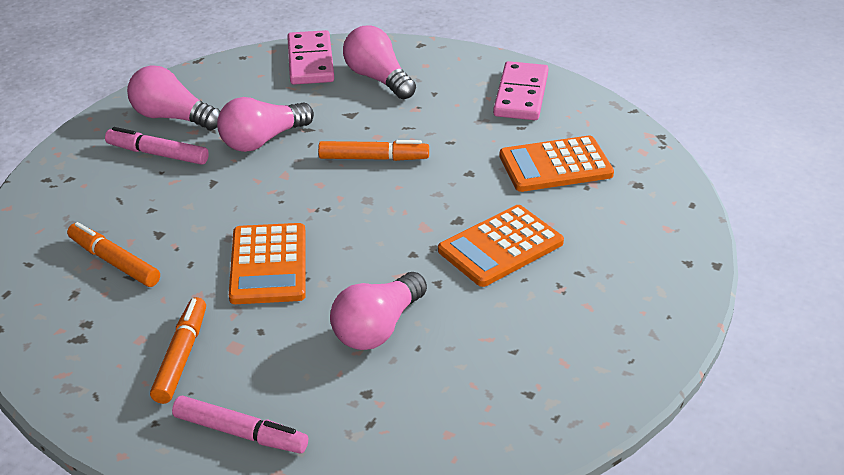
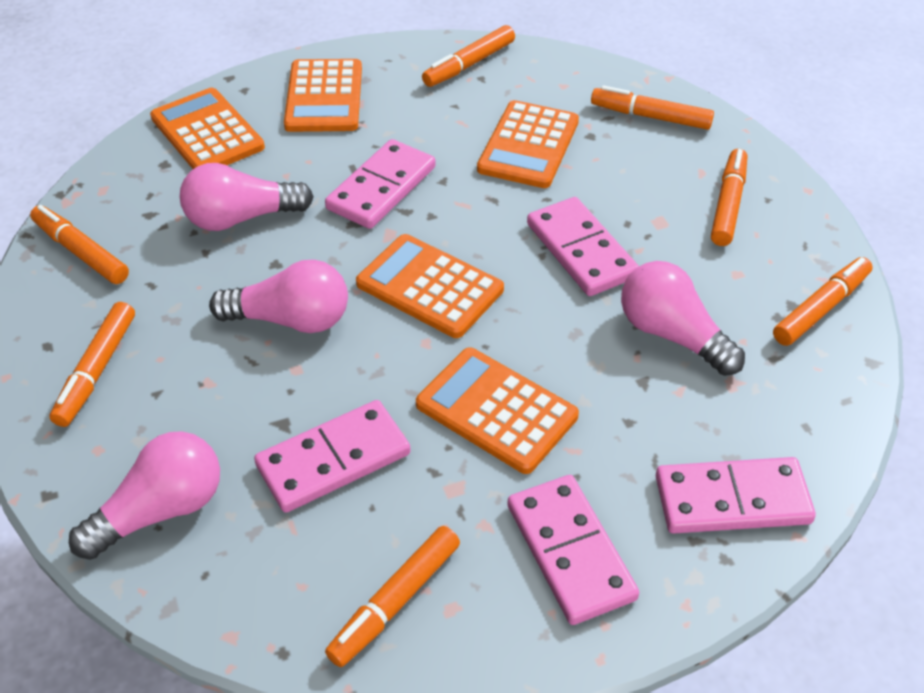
orange calculator: 3 -> 5
orange marker: 3 -> 7
pink domino: 2 -> 5
pink marker: 2 -> 0

